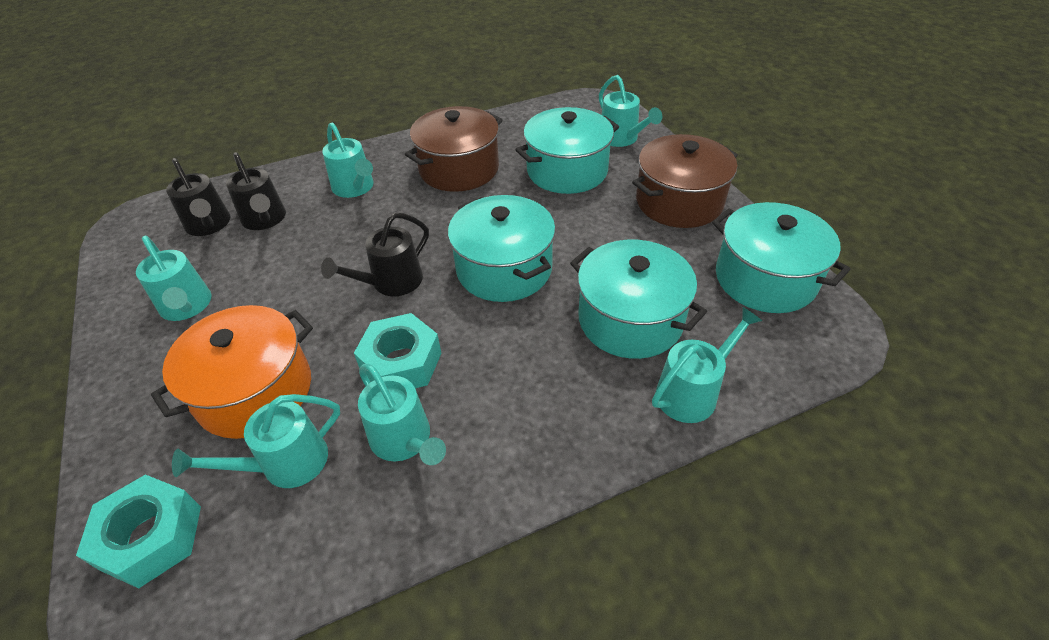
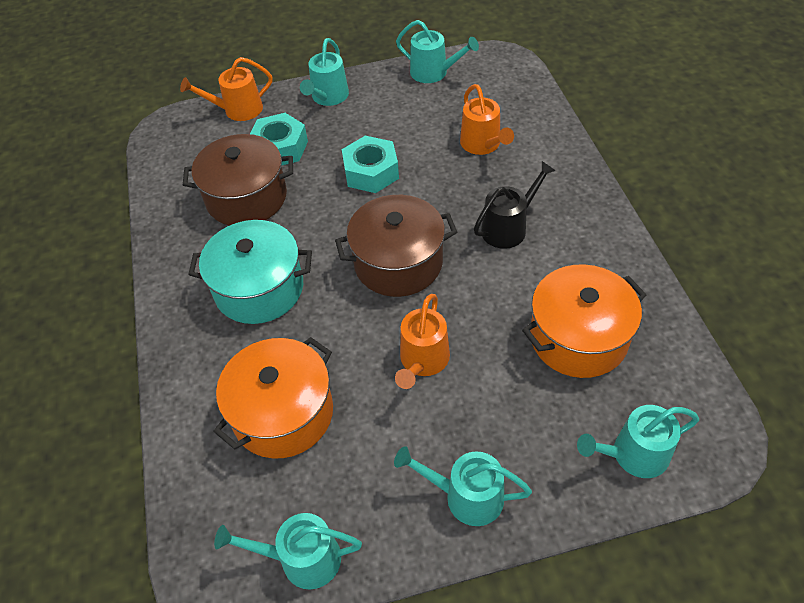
black watering can: 3 -> 1
orange pot: 1 -> 2
orange watering can: 0 -> 3
turquoise pot: 4 -> 1
turquoise watering can: 6 -> 5

